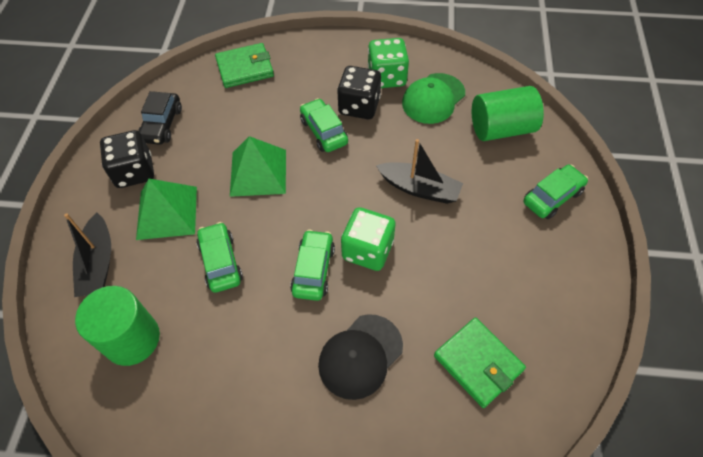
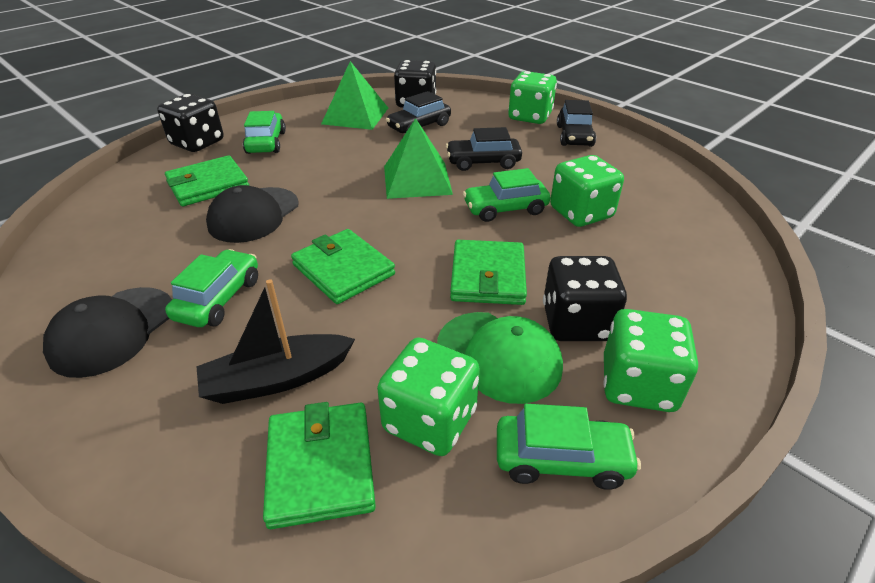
black boat: 2 -> 1
black cap: 1 -> 2
black car: 1 -> 3
black dice: 2 -> 3
green cylinder: 2 -> 0
green dice: 2 -> 4
green wallet: 2 -> 4

